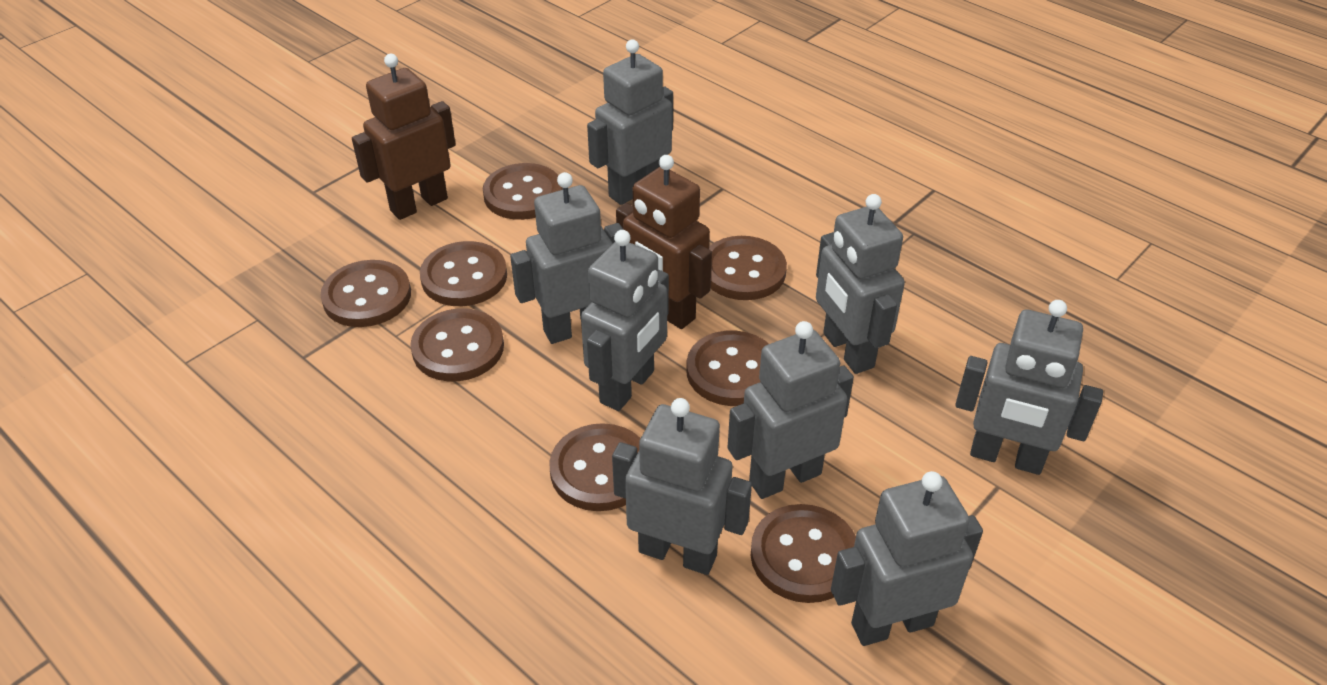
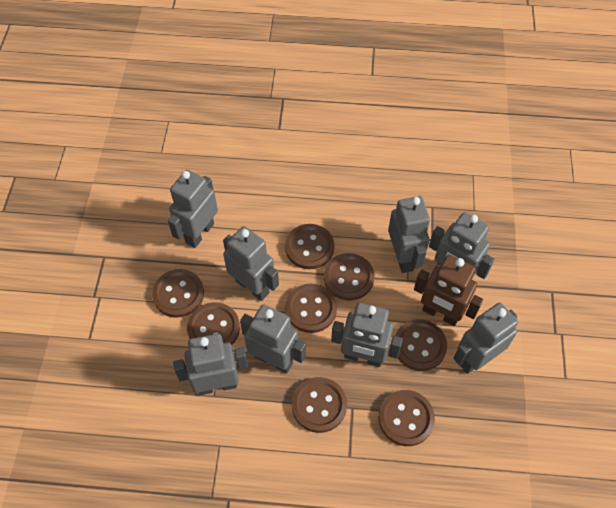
brown robot: 2 -> 1

